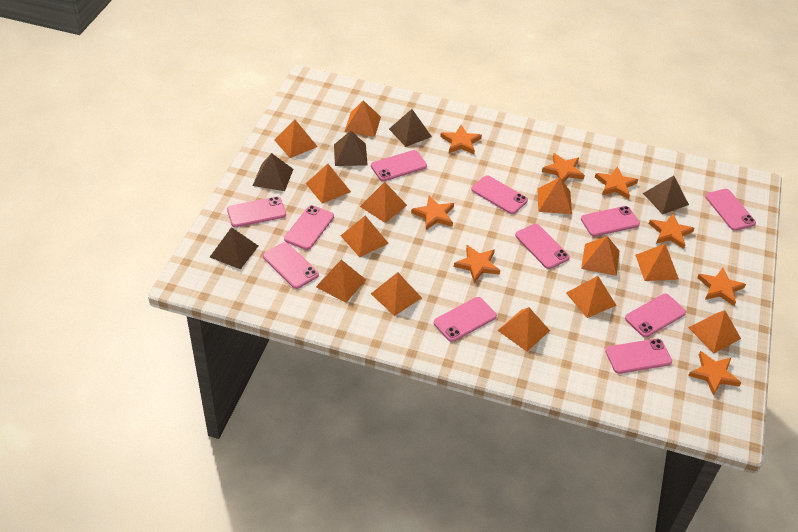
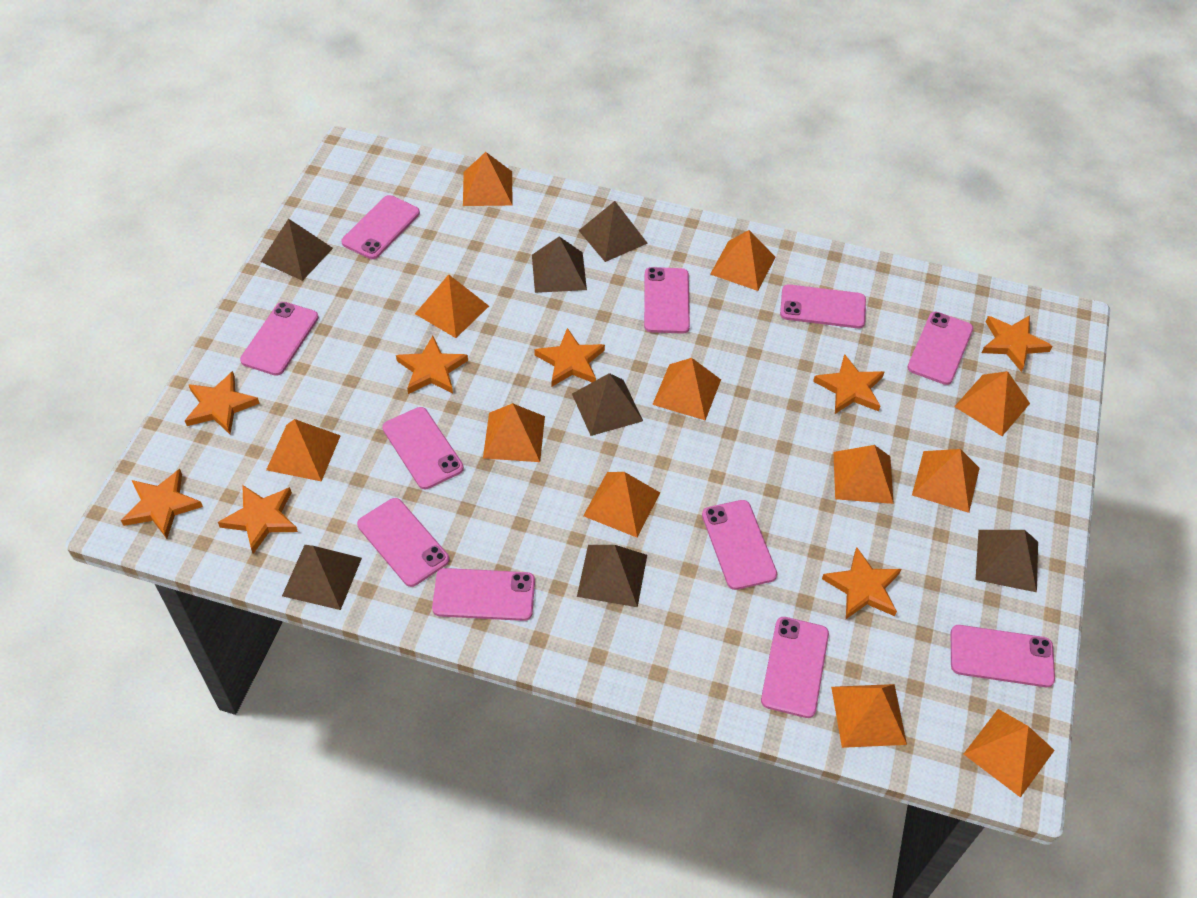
brown pyramid: 5 -> 7
orange pyramid: 13 -> 12

